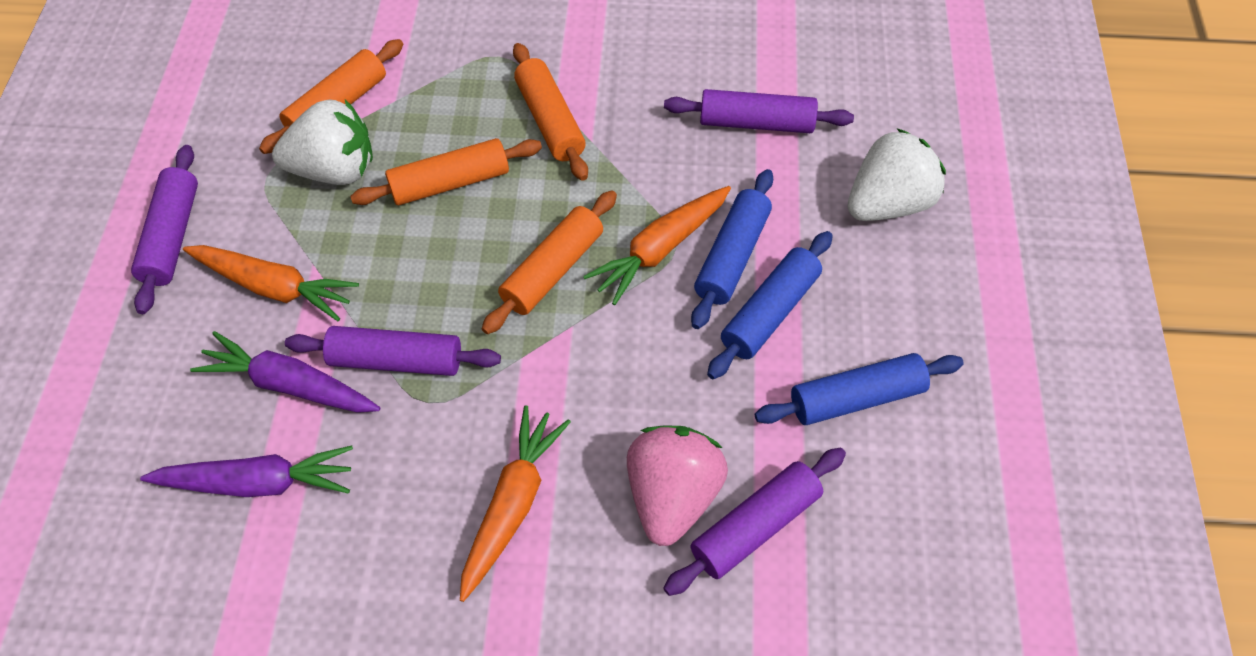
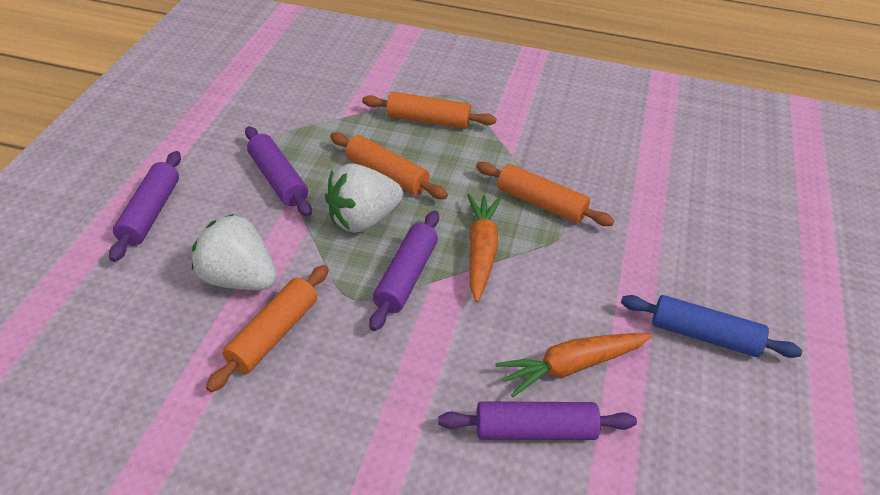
blue rolling pin: 3 -> 1
orange carrot: 3 -> 2
pink strawberry: 1 -> 0
purple carrot: 2 -> 0

